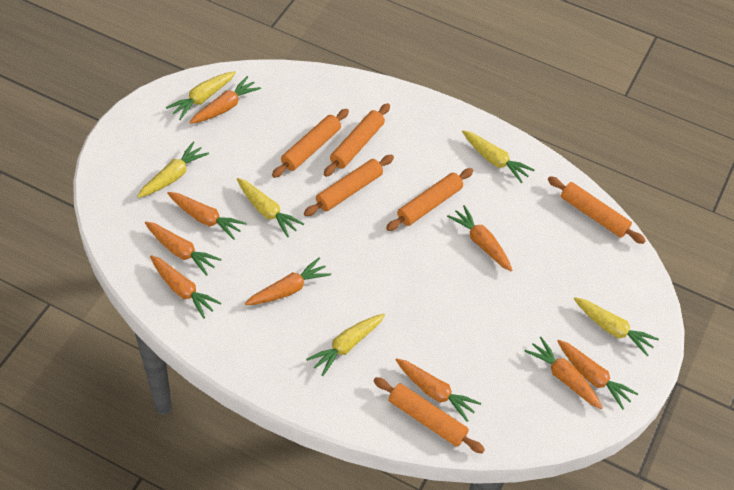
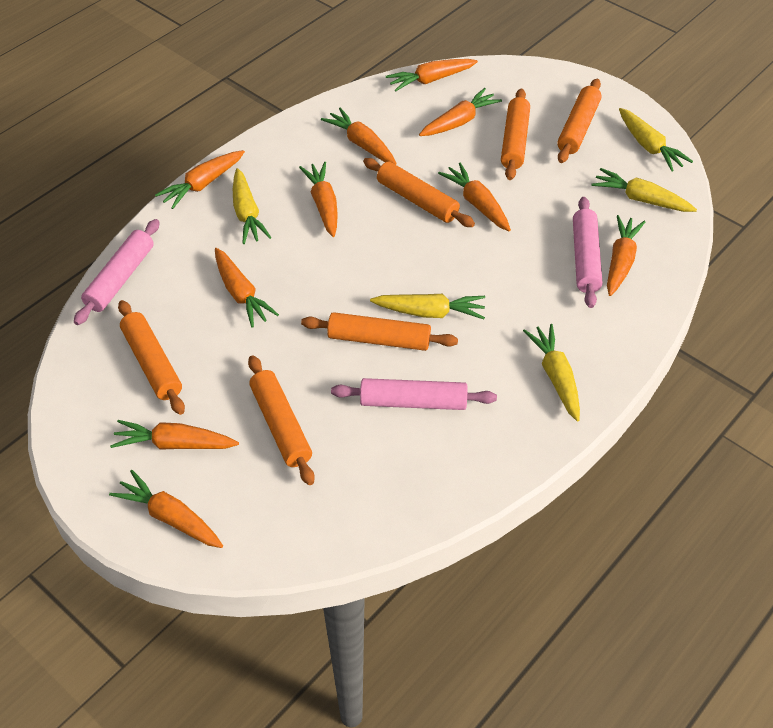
orange carrot: 9 -> 10
pink rolling pin: 0 -> 3
yellow carrot: 6 -> 5

